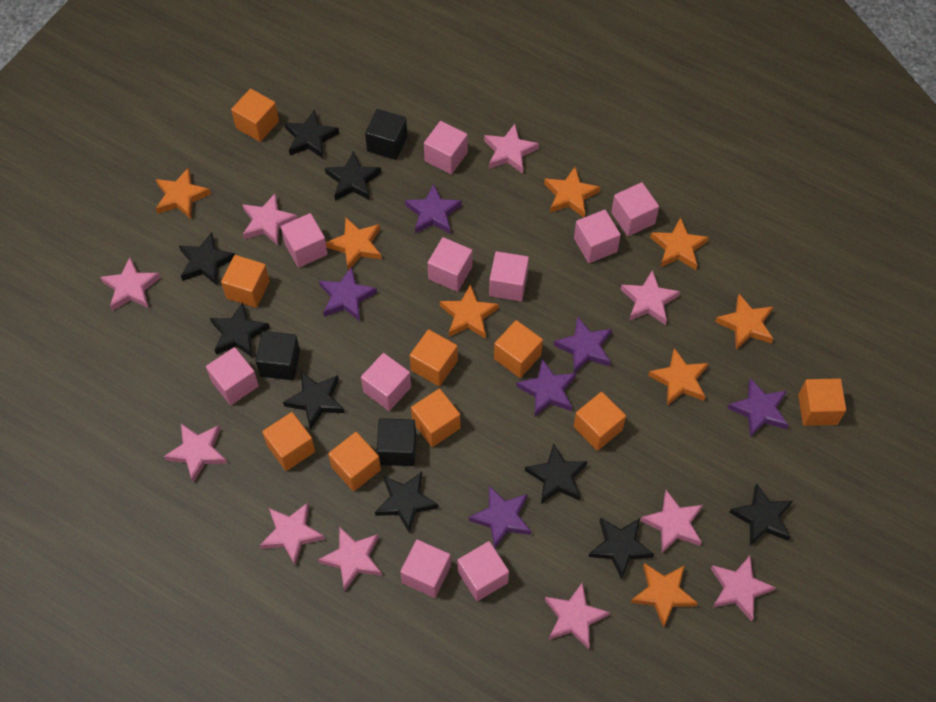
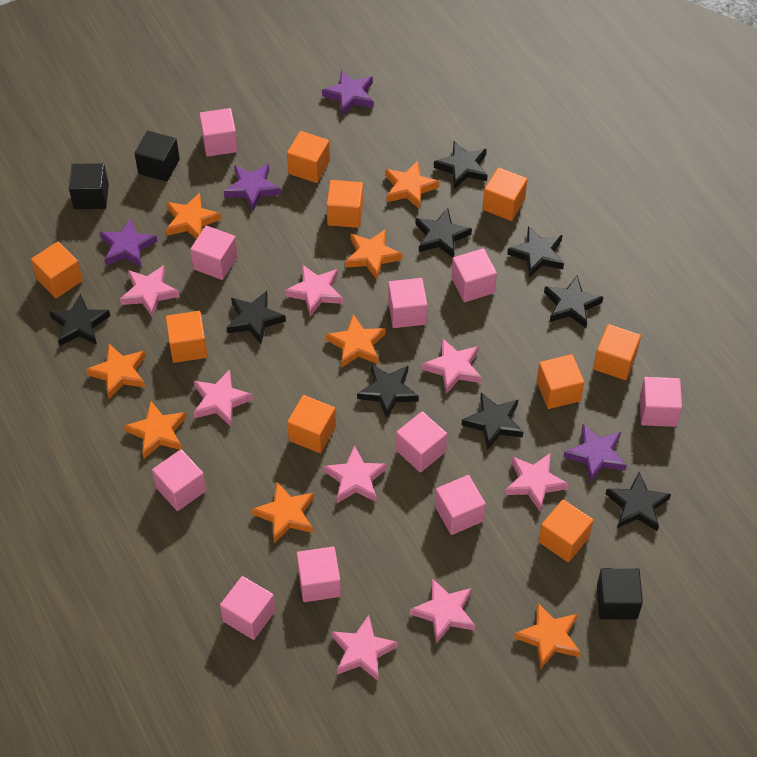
pink star: 10 -> 8
purple star: 6 -> 4

